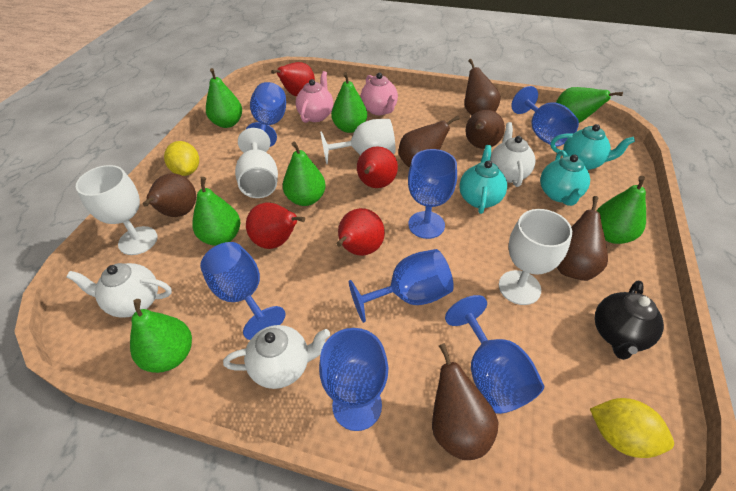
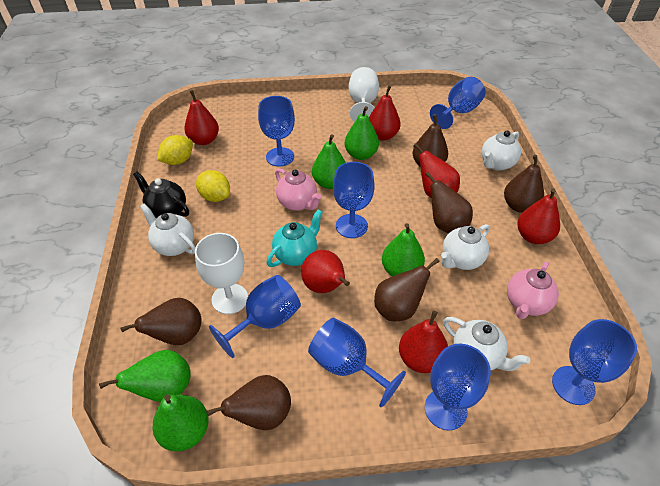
green pear: 7 -> 5
red pear: 4 -> 6
turquoise teapot: 3 -> 1
white goblet: 4 -> 2
white teapot: 3 -> 4

